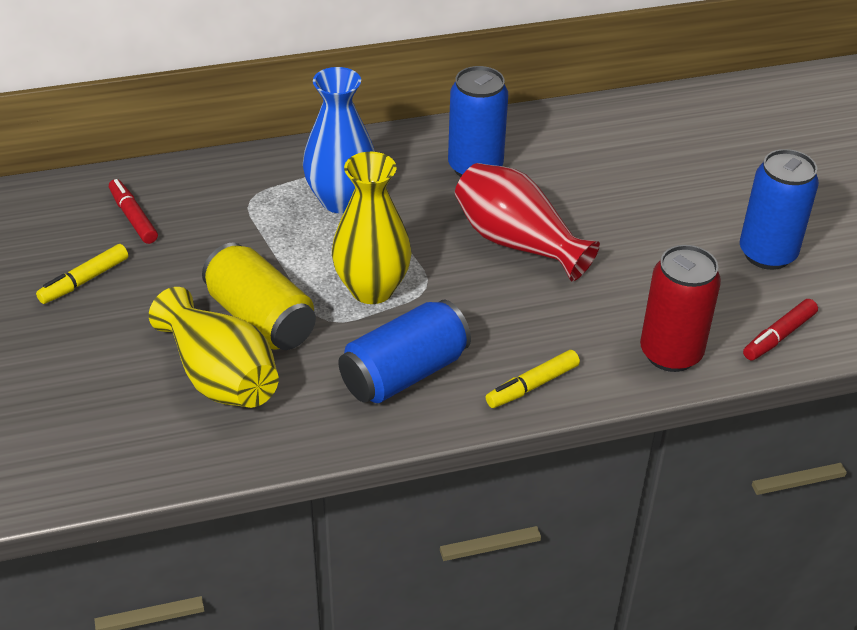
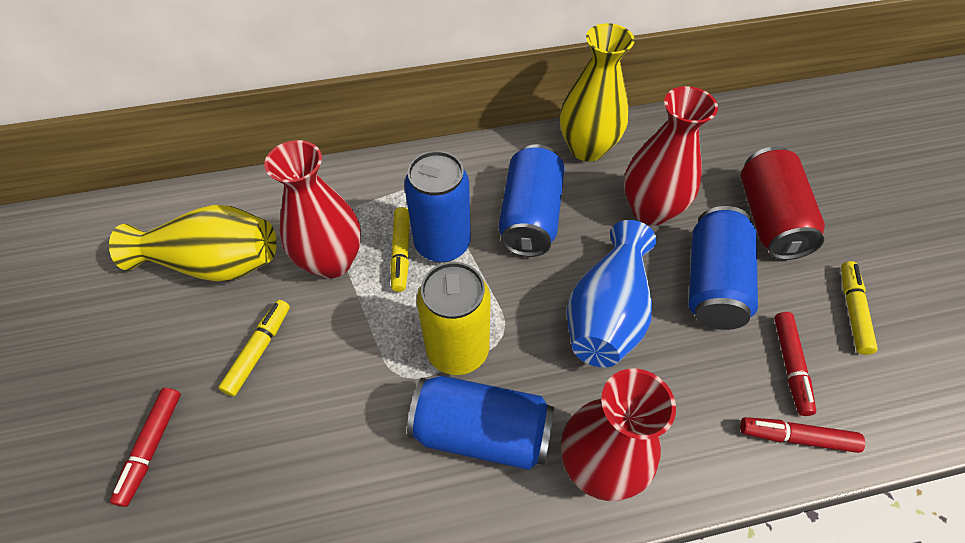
blue can: 3 -> 4
red marker: 2 -> 3
red vase: 1 -> 3
yellow marker: 2 -> 3

